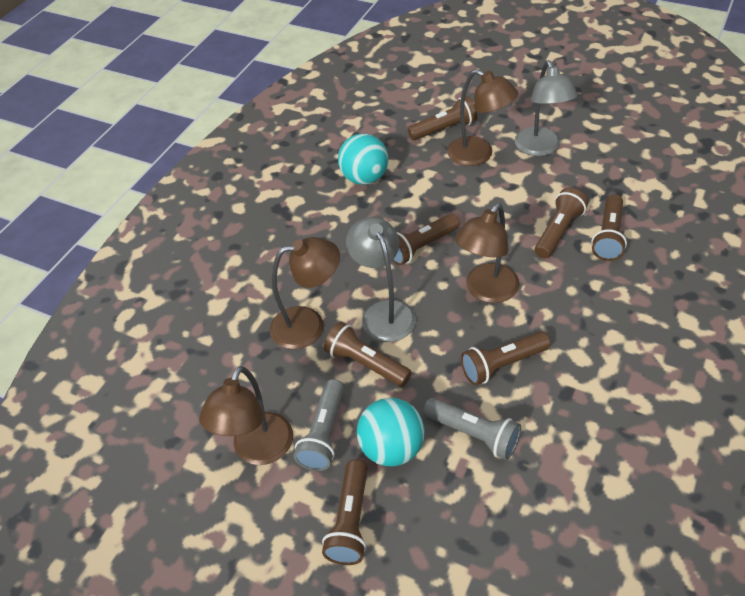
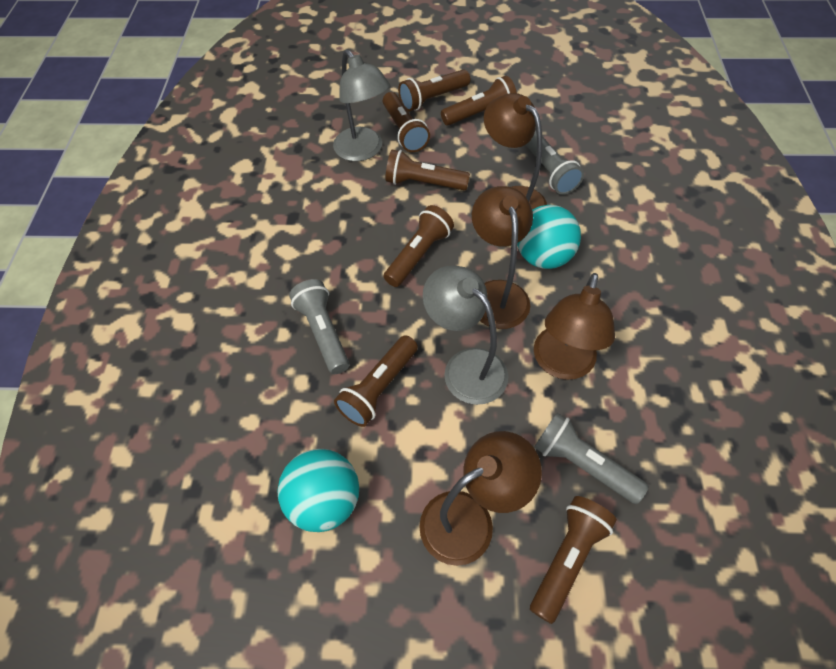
grey flashlight: 2 -> 3

